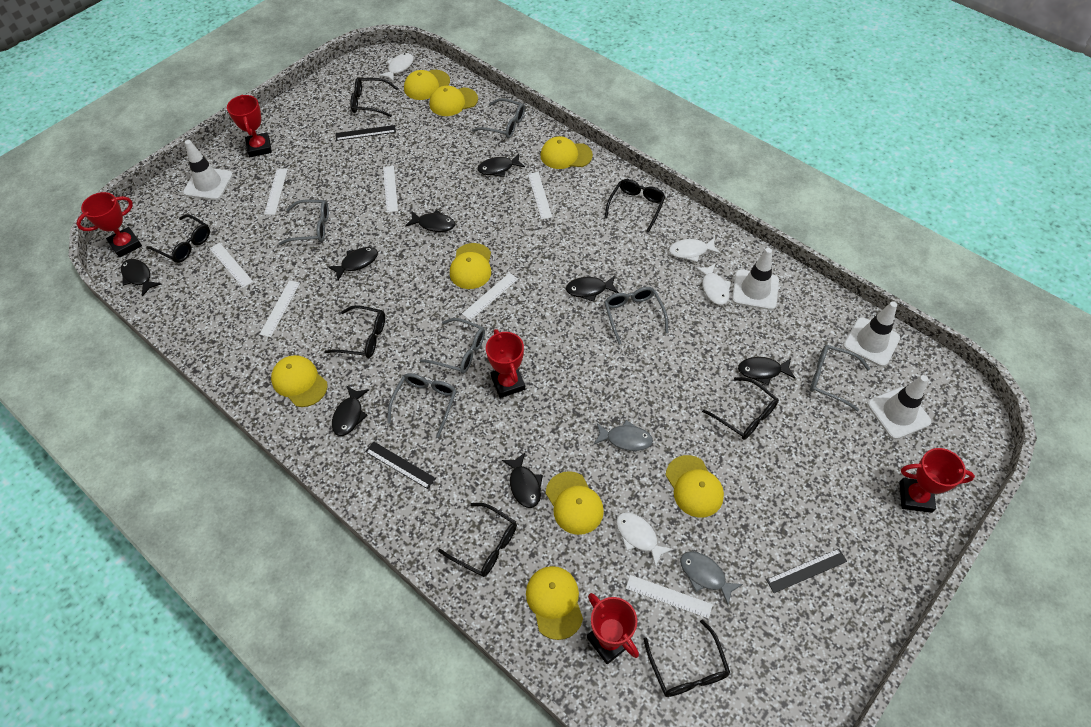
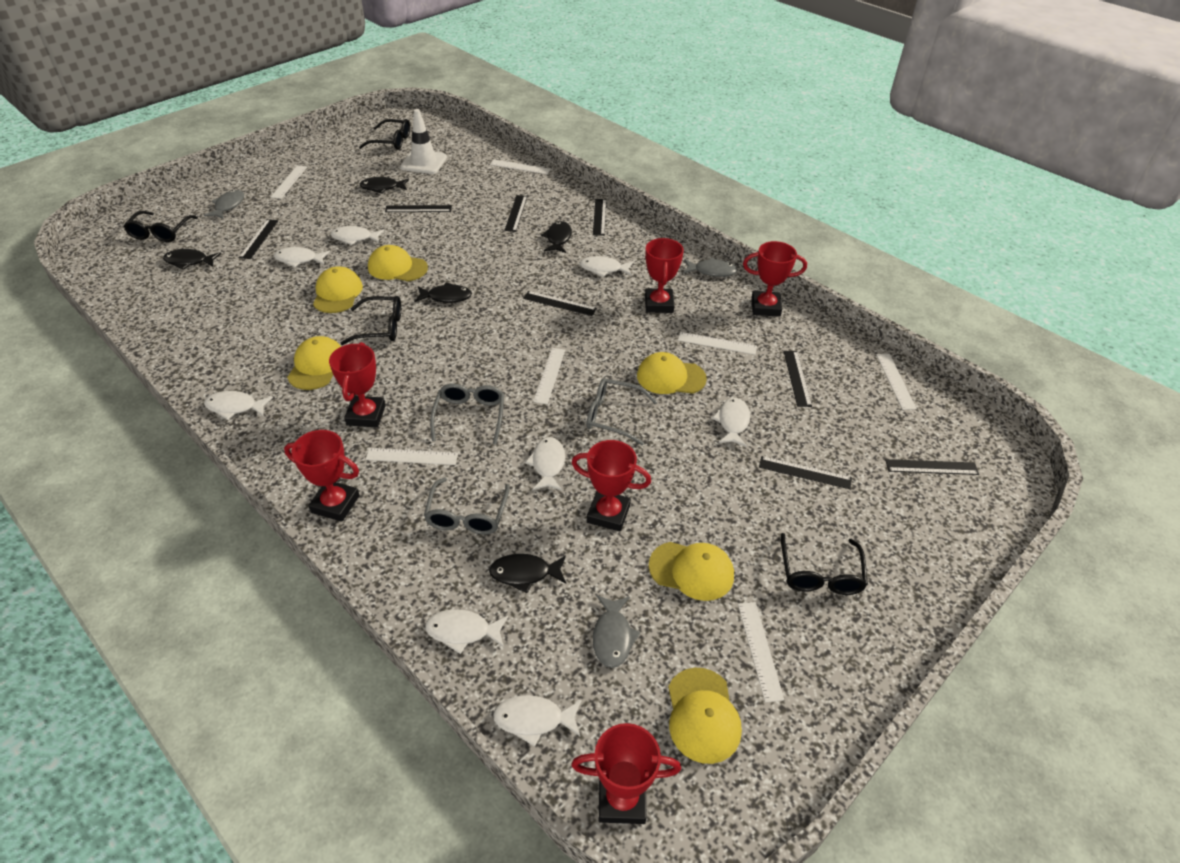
black fish: 8 -> 5
black glasses: 7 -> 4
black ruler: 3 -> 8
grey fish: 2 -> 3
grey glasses: 6 -> 3
red trophy: 5 -> 6
white fish: 4 -> 8
white traffic cone: 4 -> 1
yellow cap: 8 -> 6

